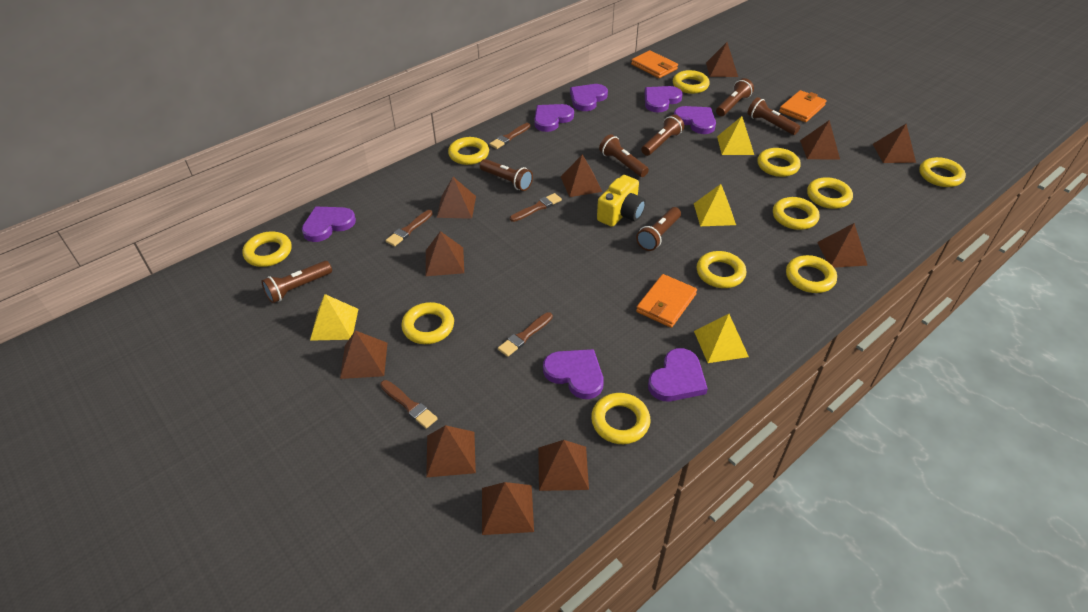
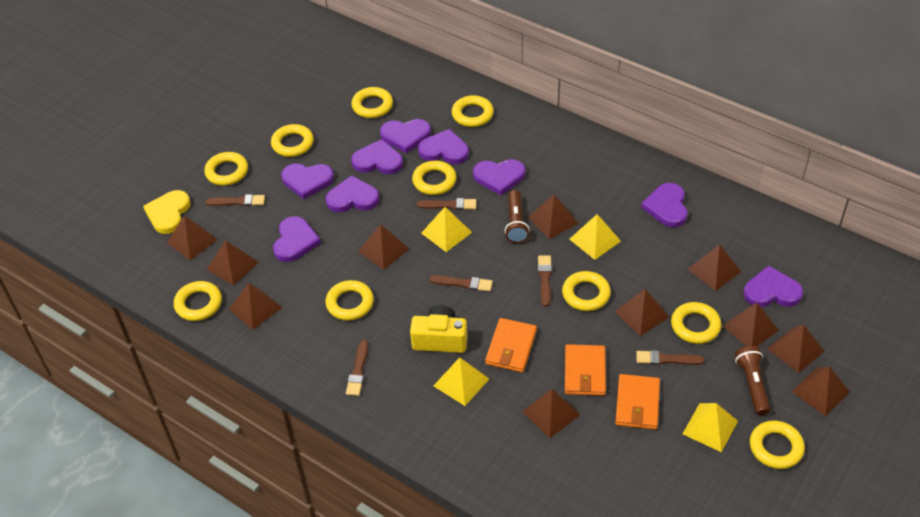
brown brush: 5 -> 6
brown flashlight: 7 -> 2
purple heart: 7 -> 9
yellow heart: 0 -> 1
yellow ring: 11 -> 10

